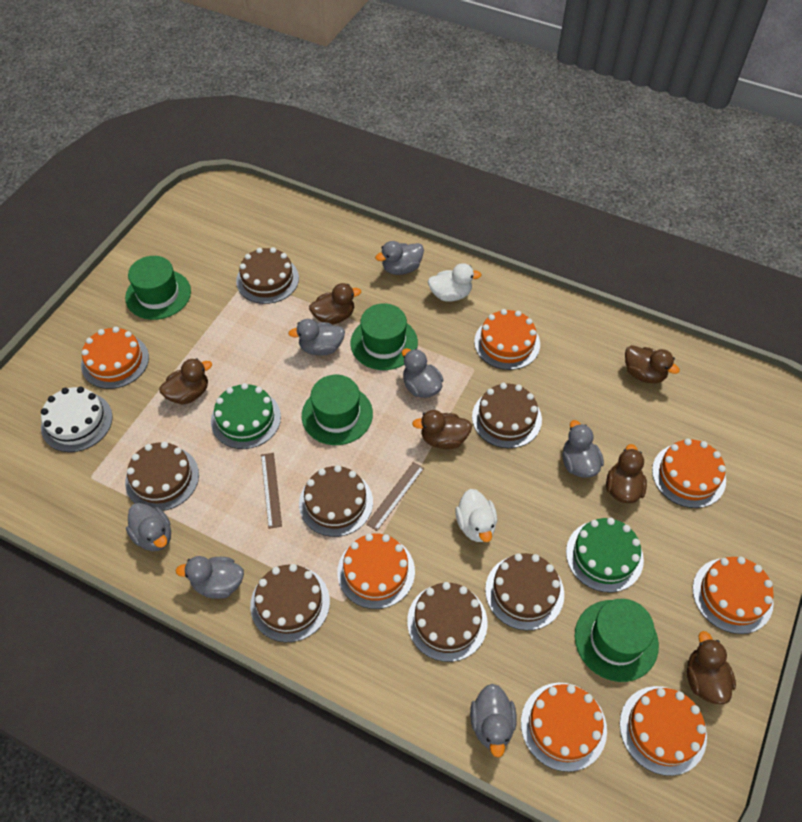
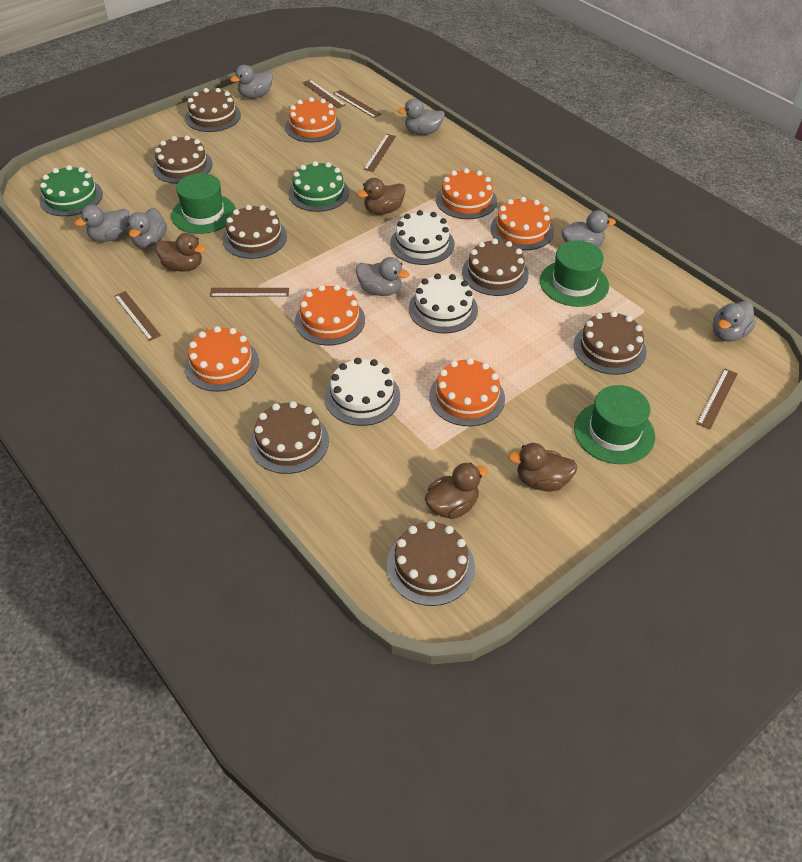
brown duck: 6 -> 4
brown ruler: 2 -> 6
green hat: 4 -> 3
orange cake: 7 -> 6
white cake: 1 -> 3
white duck: 2 -> 0

